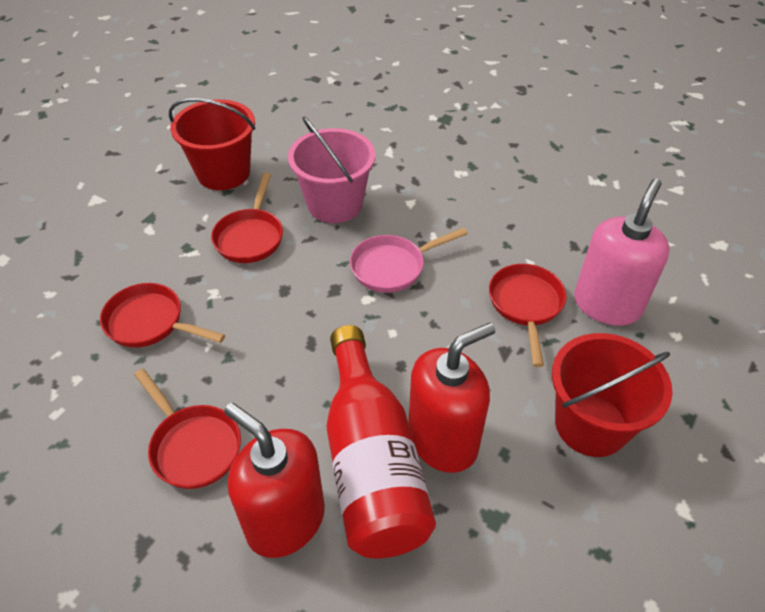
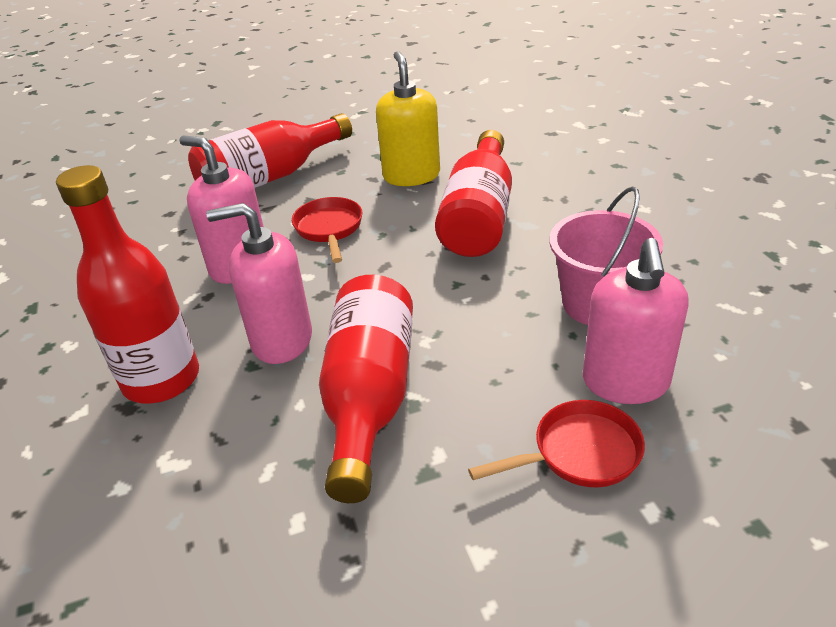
pink pan: 1 -> 0
pink soap dispenser: 1 -> 3
red bottle: 1 -> 4
red bucket: 2 -> 0
red pan: 4 -> 2
red soap dispenser: 2 -> 0
yellow soap dispenser: 0 -> 1

